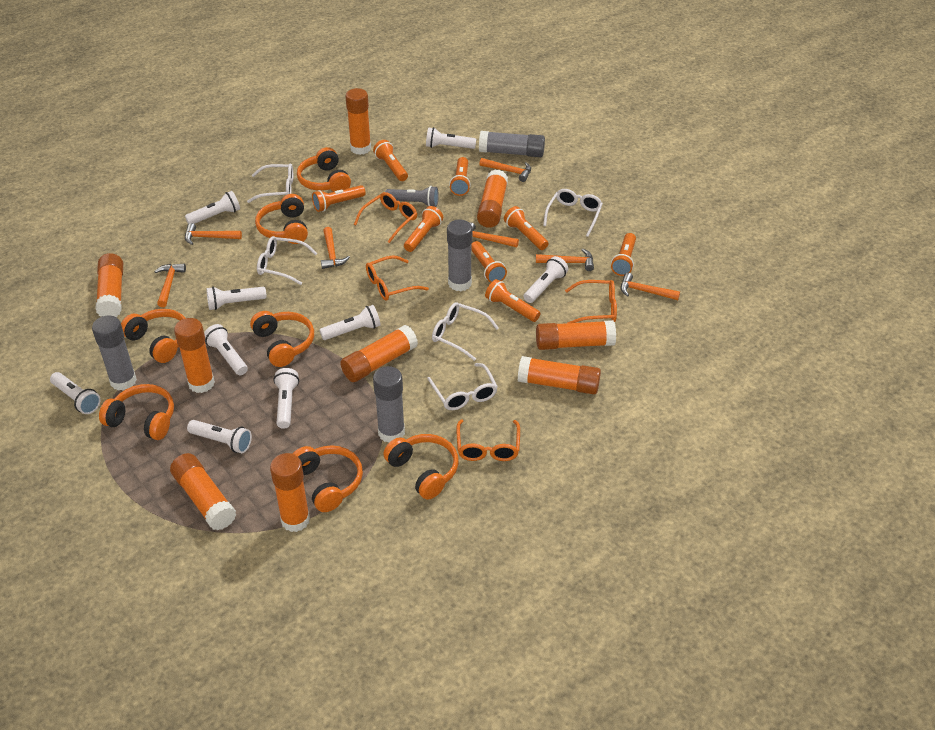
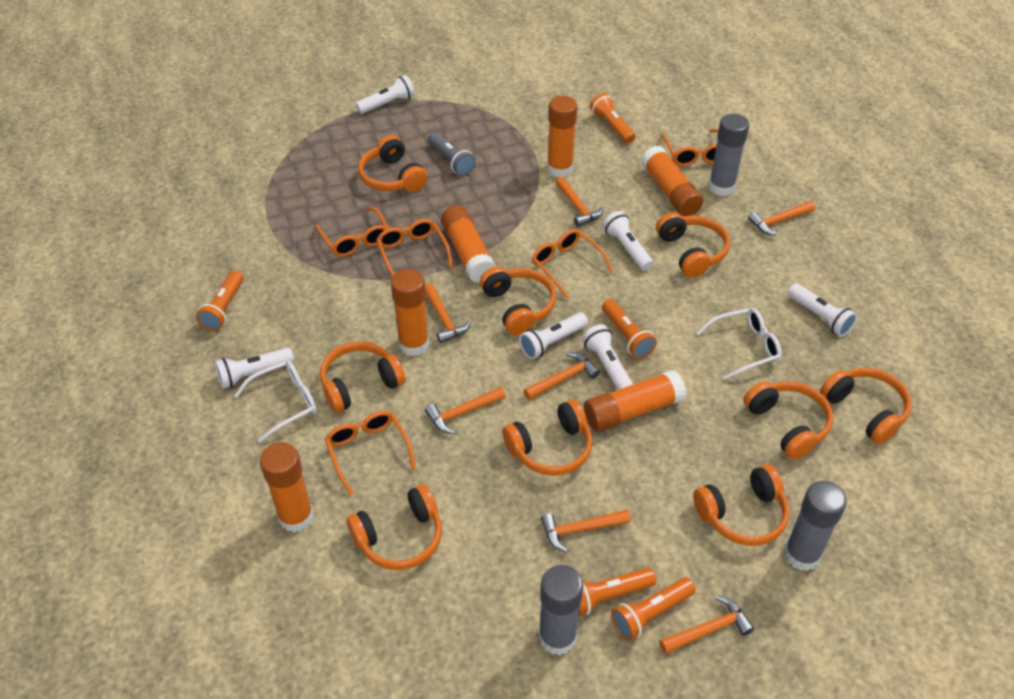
grey glue stick: 4 -> 3
orange flashlight: 8 -> 5
orange glasses: 4 -> 5
orange glue stick: 9 -> 6
orange headphones: 7 -> 9
white flashlight: 9 -> 6
white glasses: 5 -> 2

